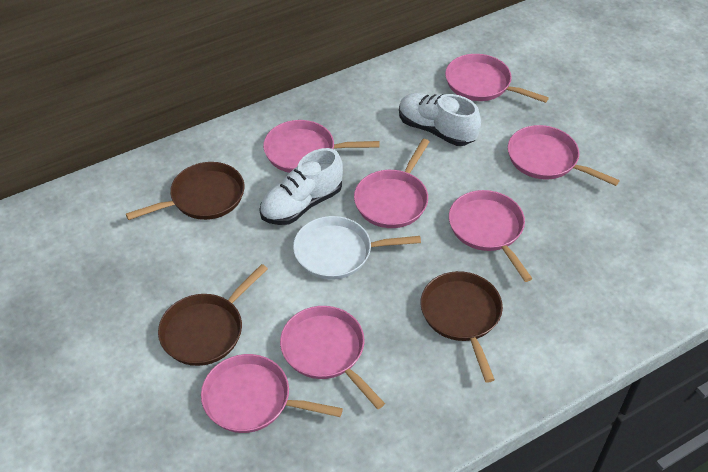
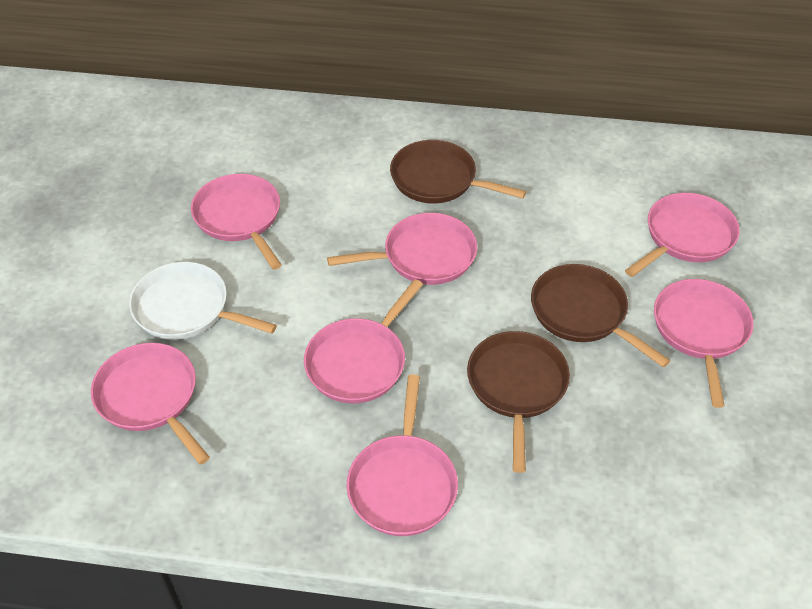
white shoe: 2 -> 0

